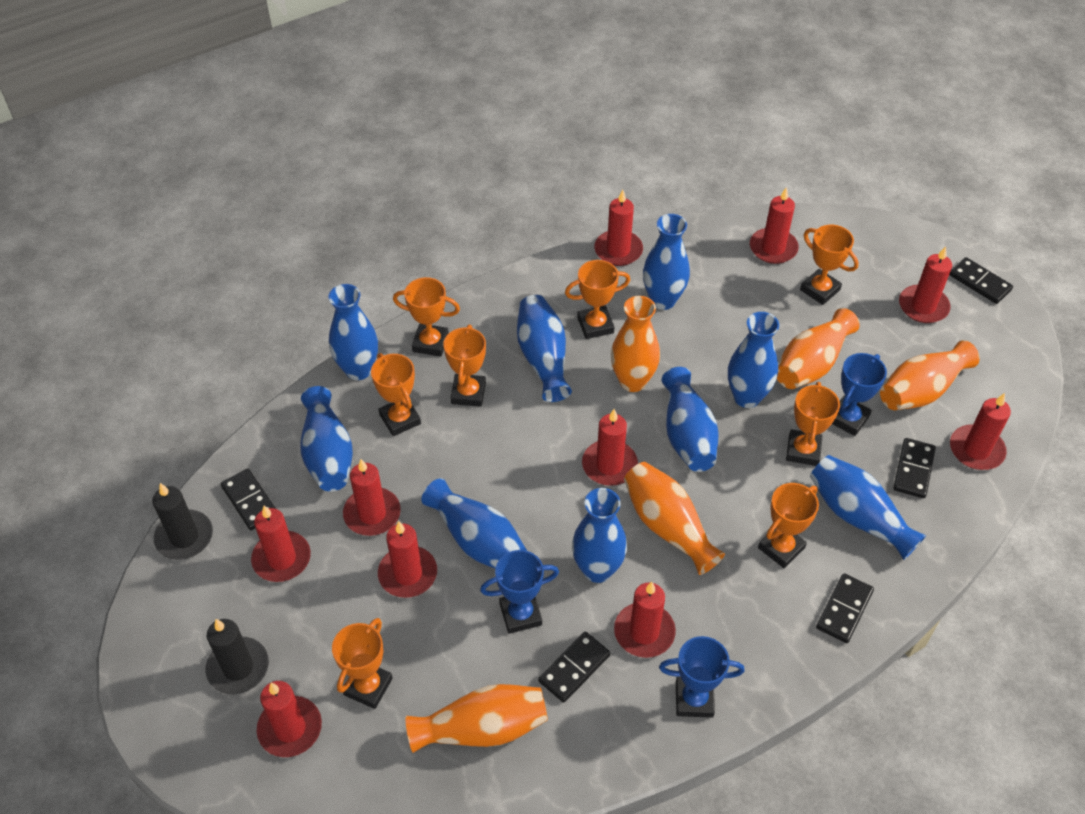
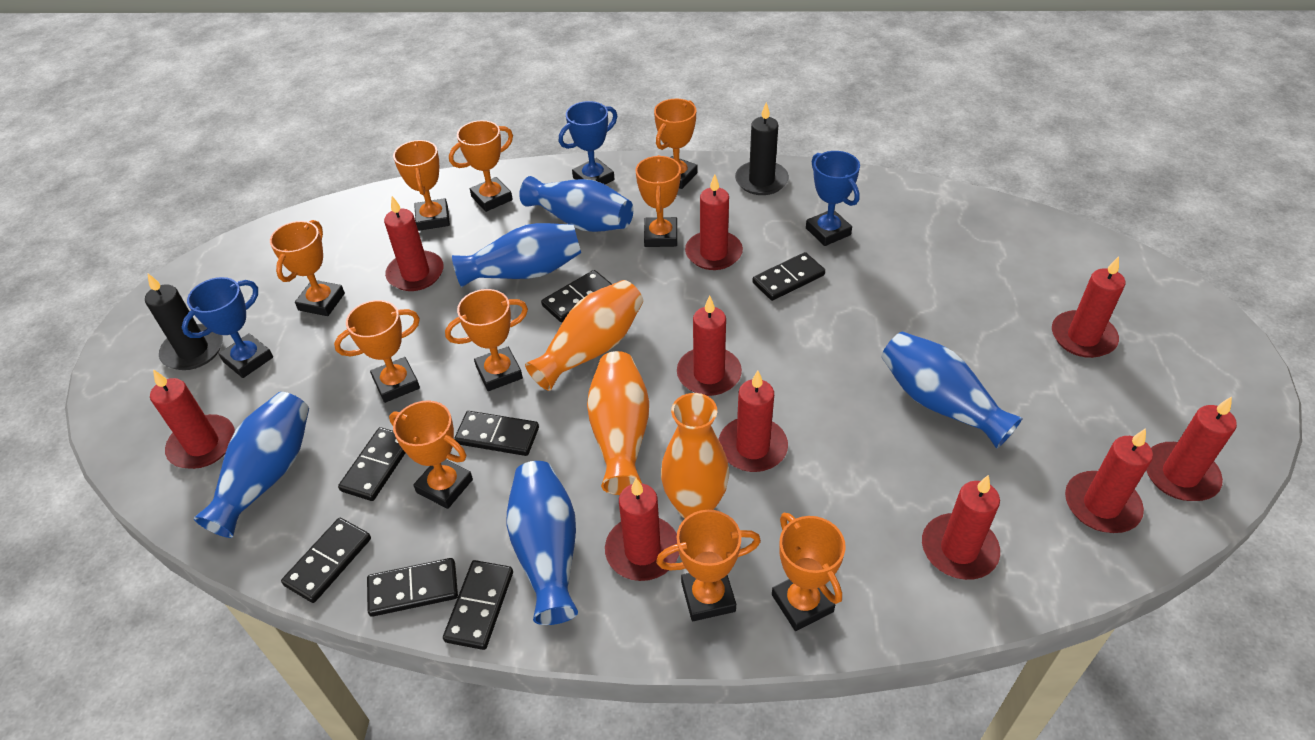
black domino: 5 -> 7
blue vase: 9 -> 5
orange trophy: 8 -> 10
orange vase: 5 -> 3

